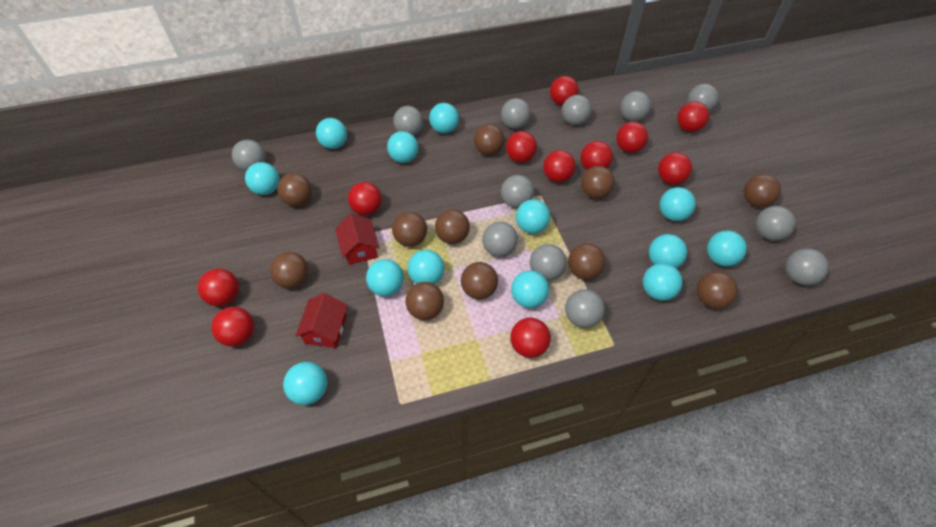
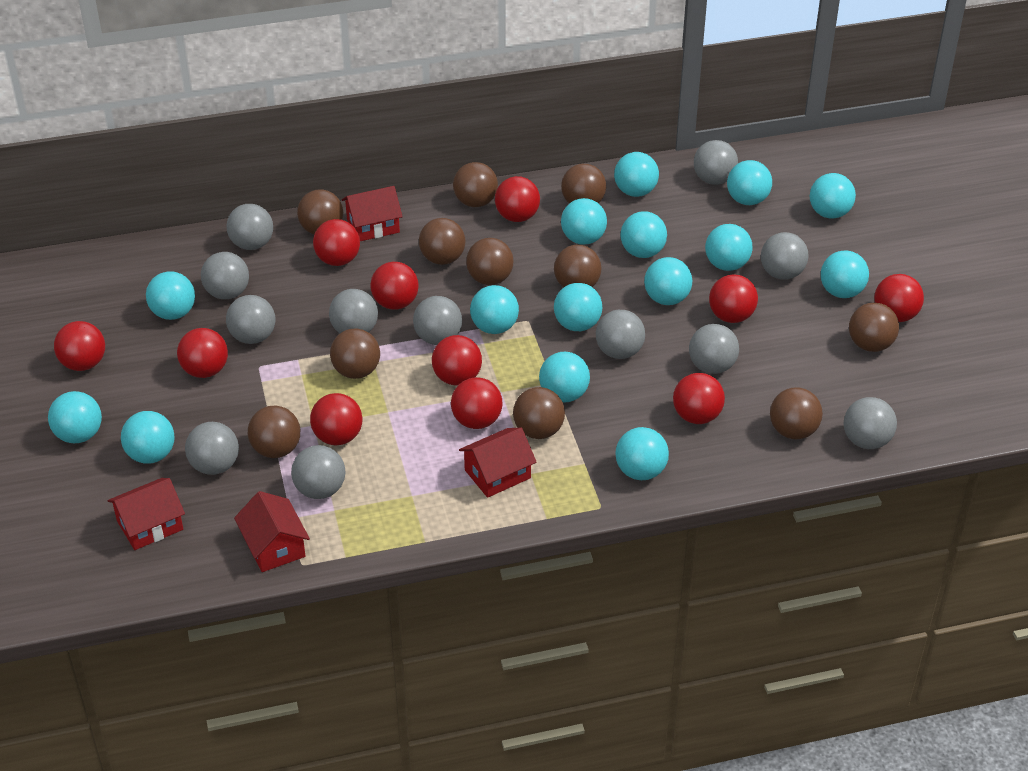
red house: 2 -> 4
turquoise ball: 13 -> 15

